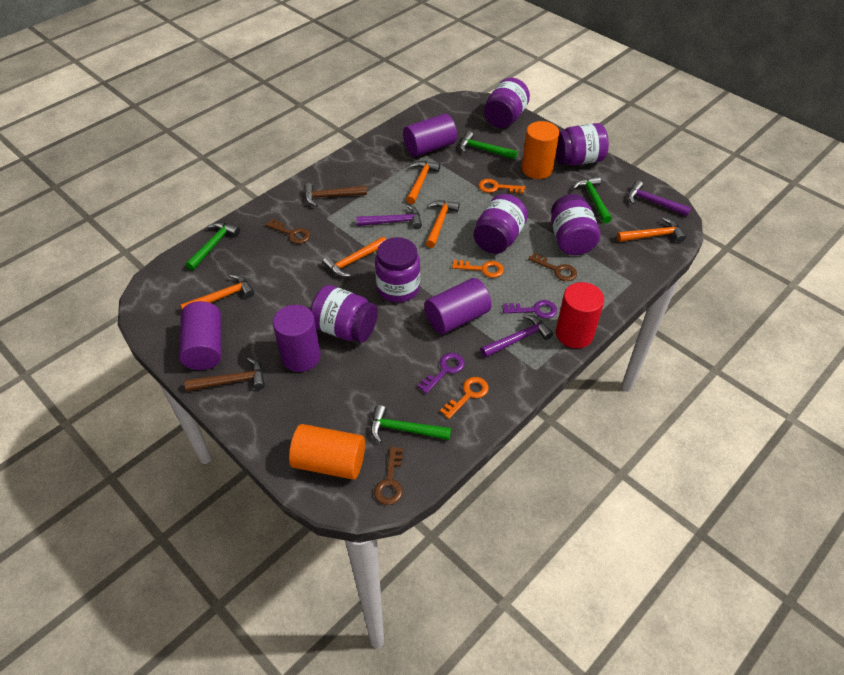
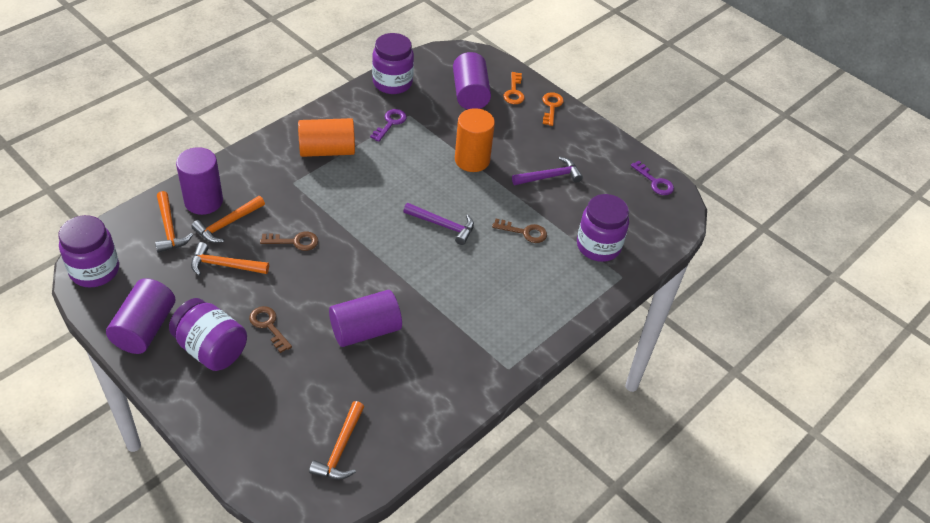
brown hammer: 2 -> 0
green hammer: 4 -> 0
orange hammer: 5 -> 4
orange key: 3 -> 2
purple hammer: 3 -> 2
purple jar: 6 -> 4
red cylinder: 1 -> 0

